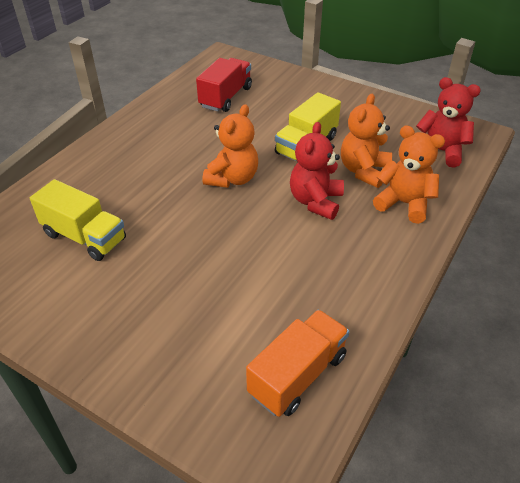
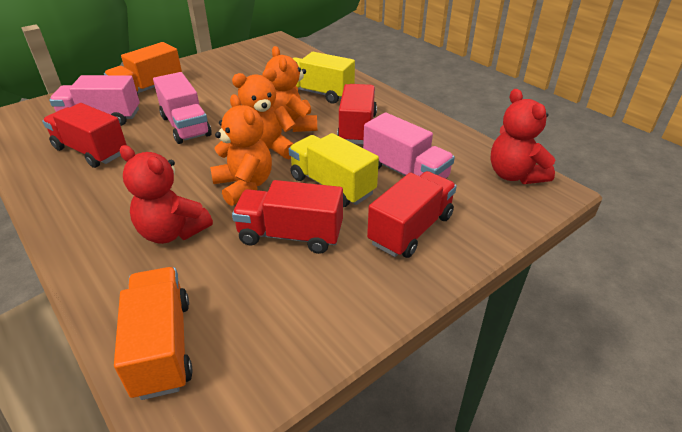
orange truck: 1 -> 2
pink truck: 0 -> 3
red truck: 1 -> 4

